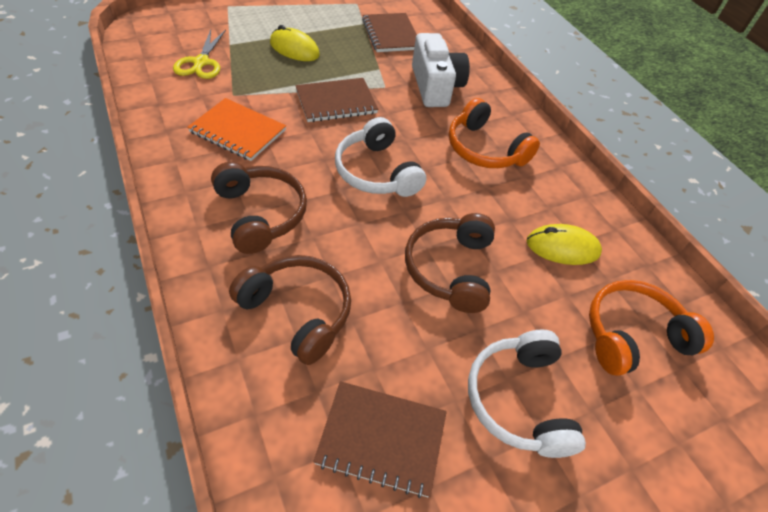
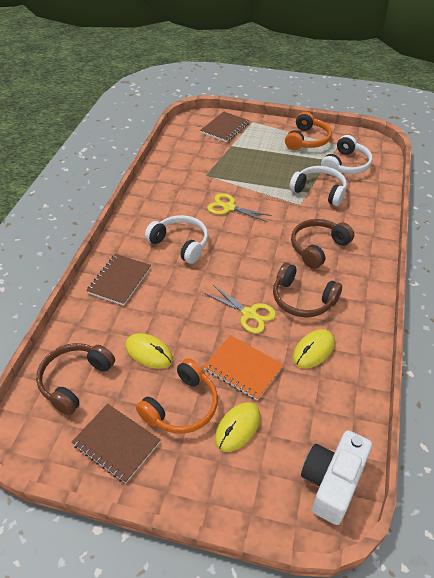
white headphones: 2 -> 3
yellow mouse: 2 -> 3
yellow scissors: 1 -> 2

